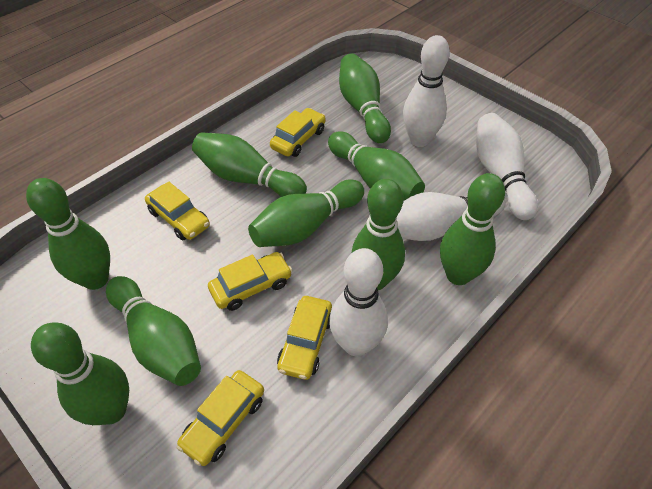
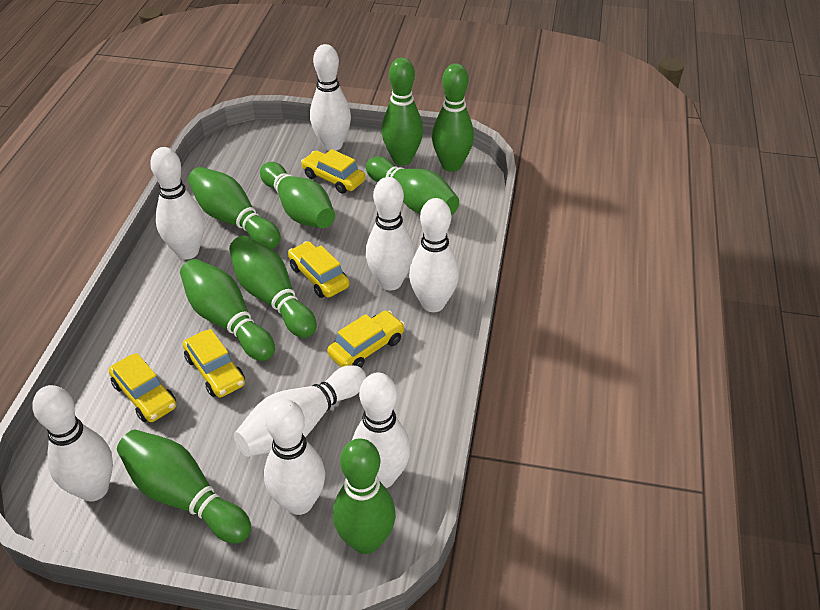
white bowling pin: 4 -> 8

